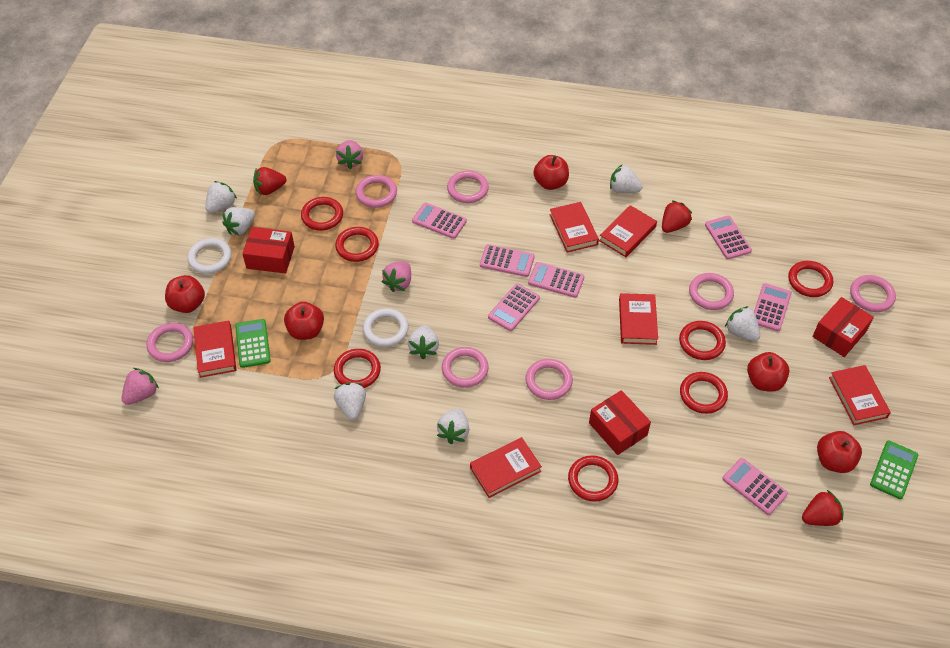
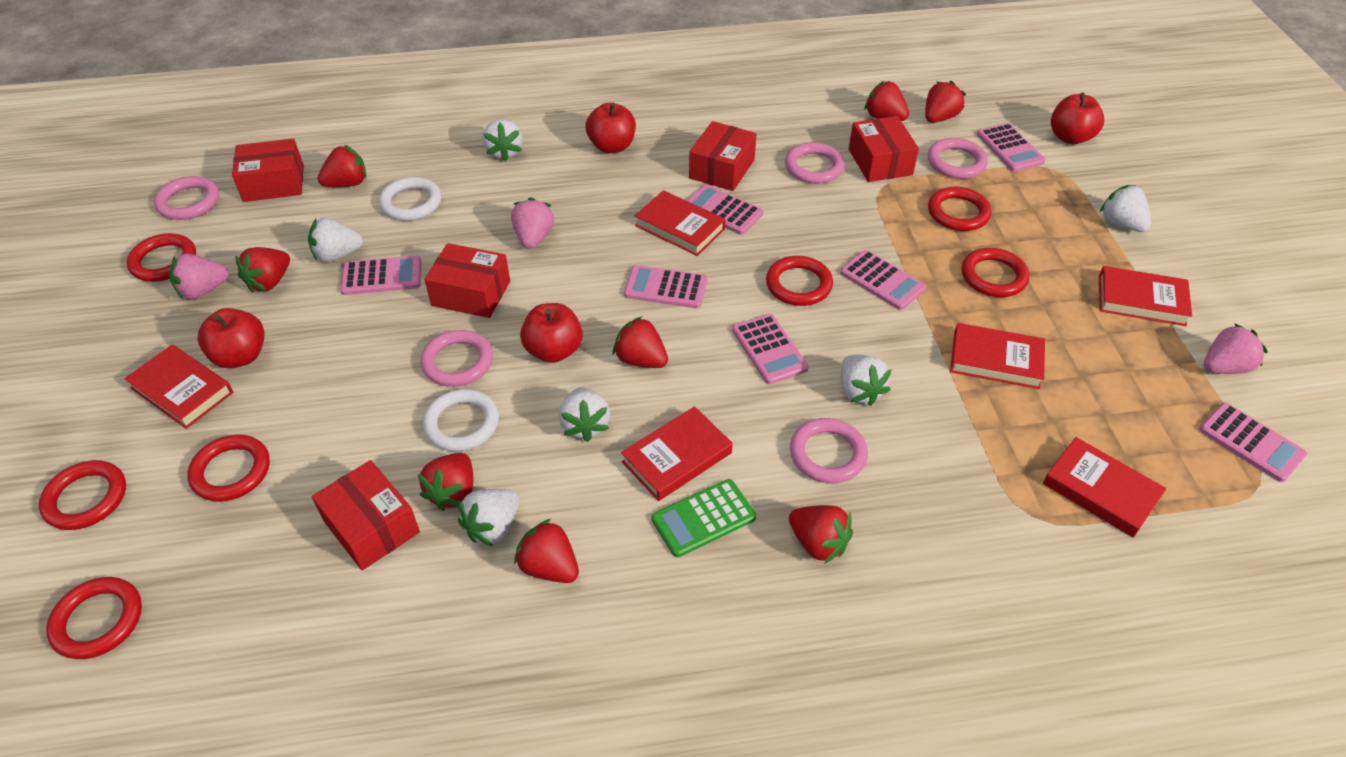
green calculator: 2 -> 1
pink ring: 7 -> 5
red apple: 5 -> 4
red box: 3 -> 5
red strawberry: 3 -> 8
white strawberry: 7 -> 6

